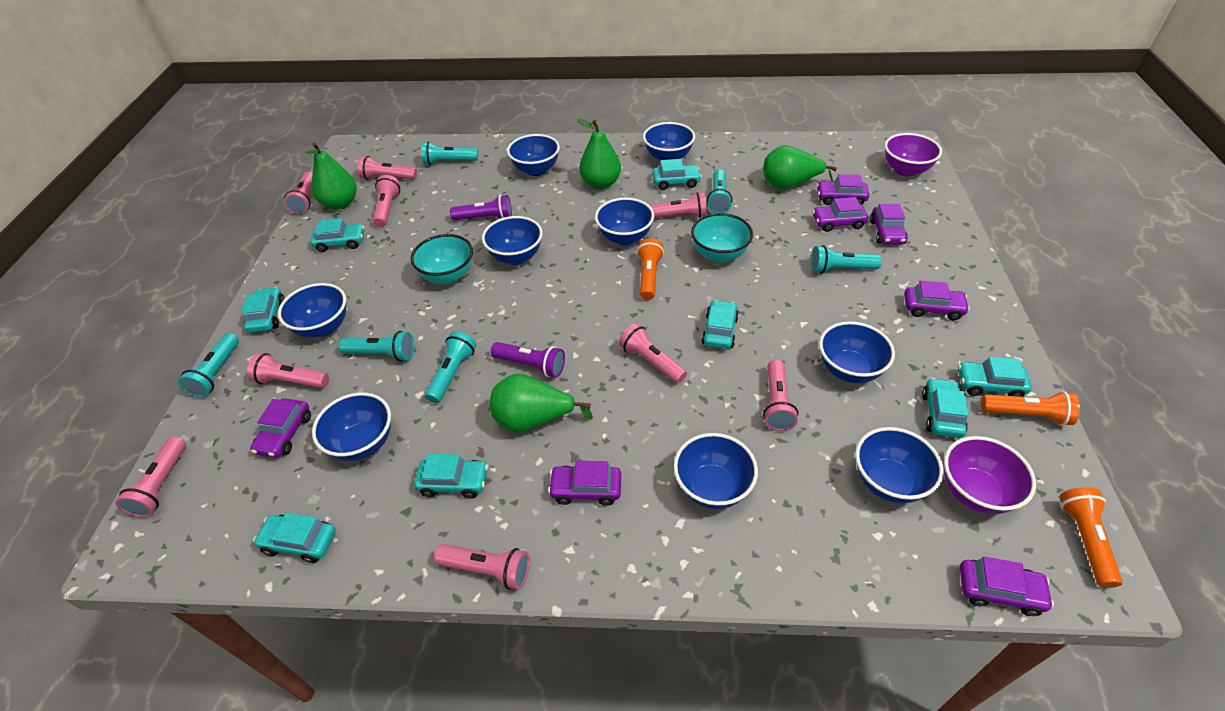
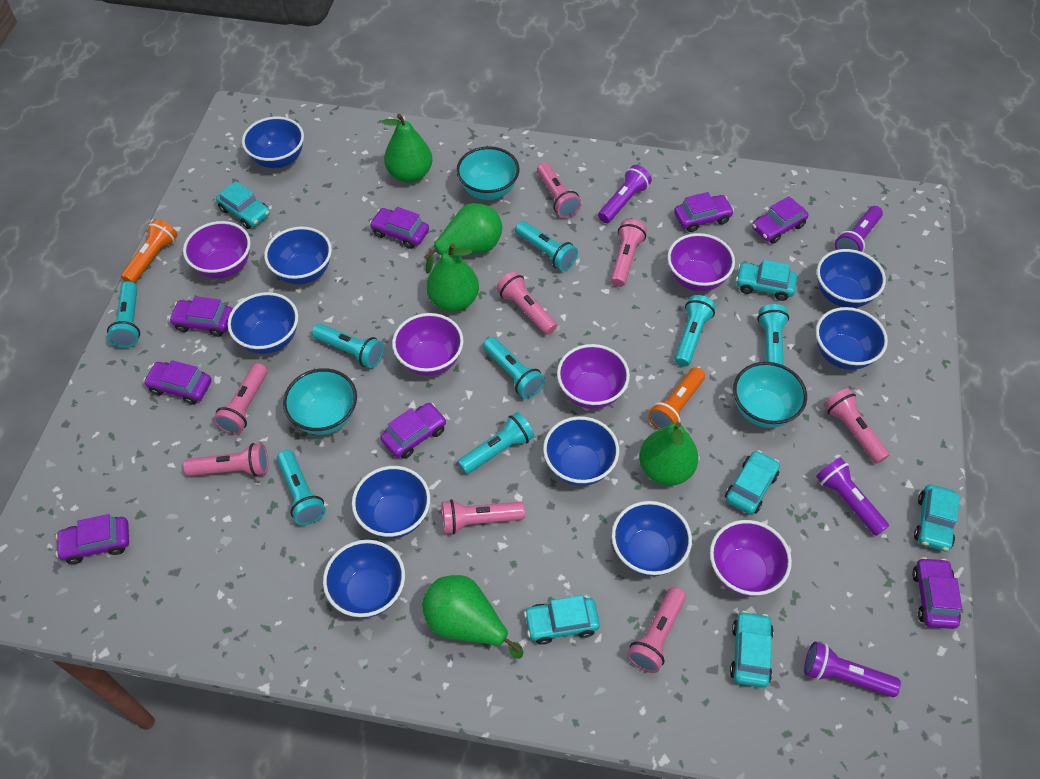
green pear: 4 -> 5
orange flashlight: 3 -> 2
pink flashlight: 9 -> 8
purple bowl: 2 -> 5
purple car: 7 -> 8
purple flashlight: 2 -> 4
turquoise bowl: 2 -> 3
turquoise car: 8 -> 6
turquoise flashlight: 6 -> 8

